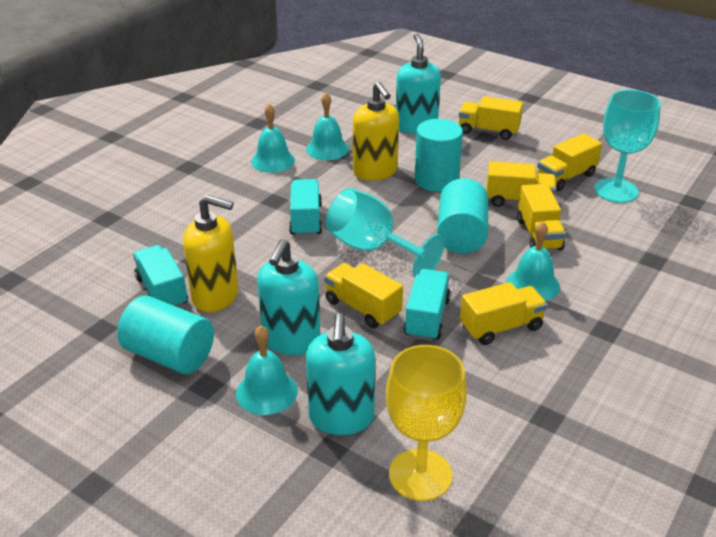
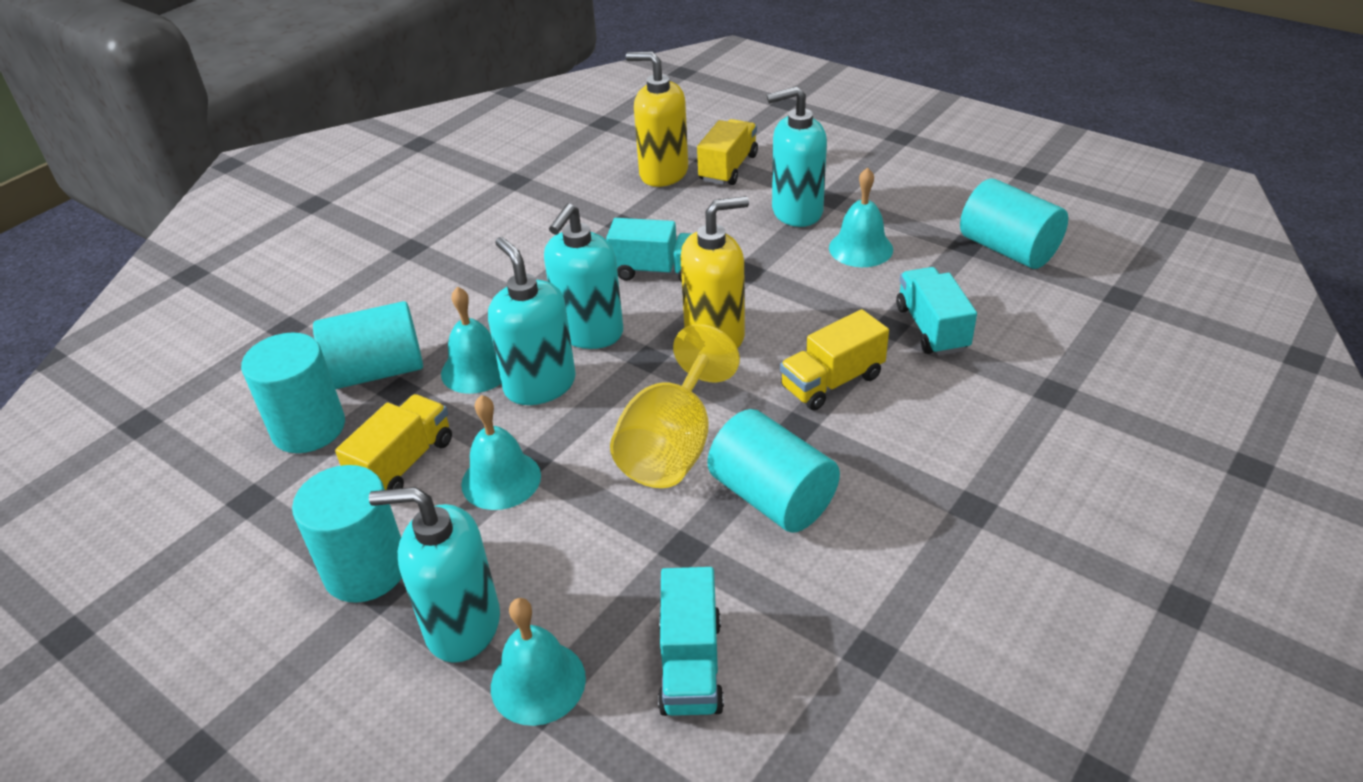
turquoise cylinder: 3 -> 5
turquoise goblet: 2 -> 0
turquoise soap dispenser: 3 -> 4
yellow truck: 6 -> 3

